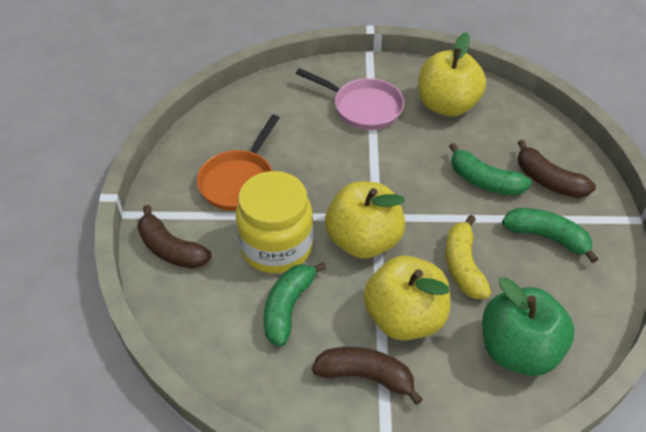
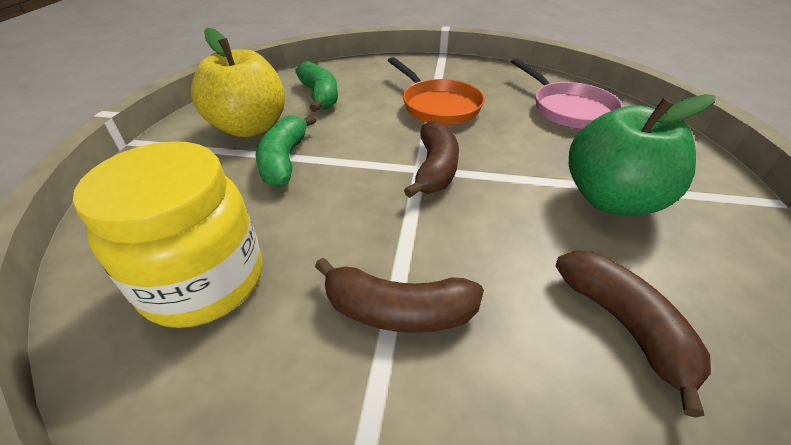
green banana: 3 -> 2
yellow apple: 3 -> 1
yellow banana: 1 -> 0

